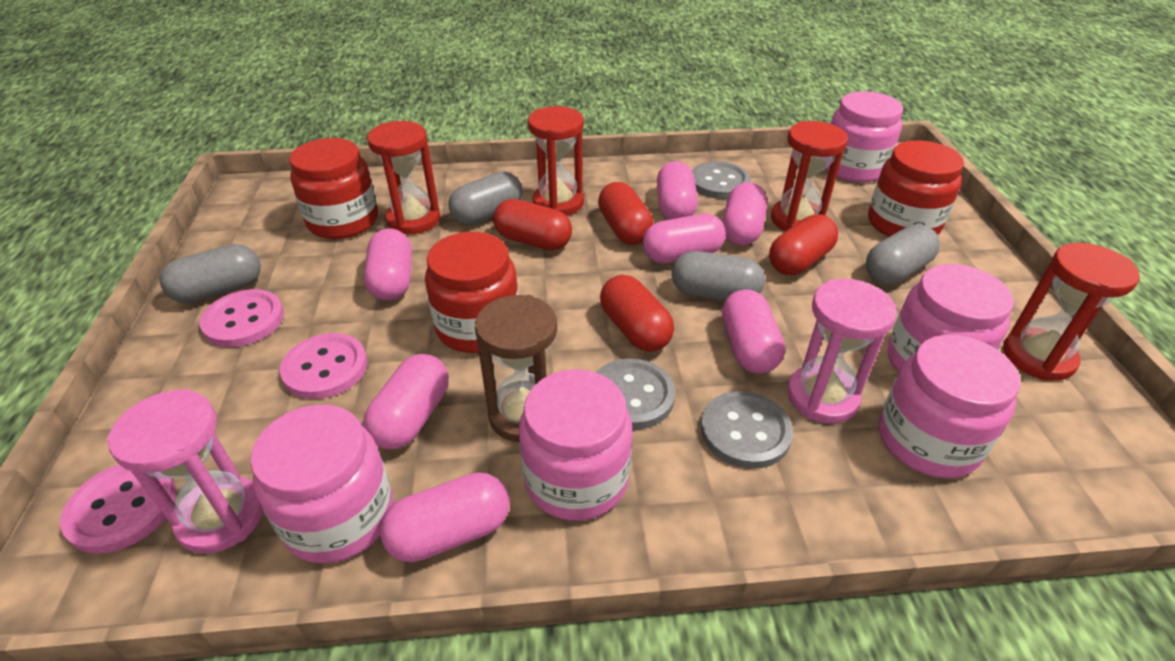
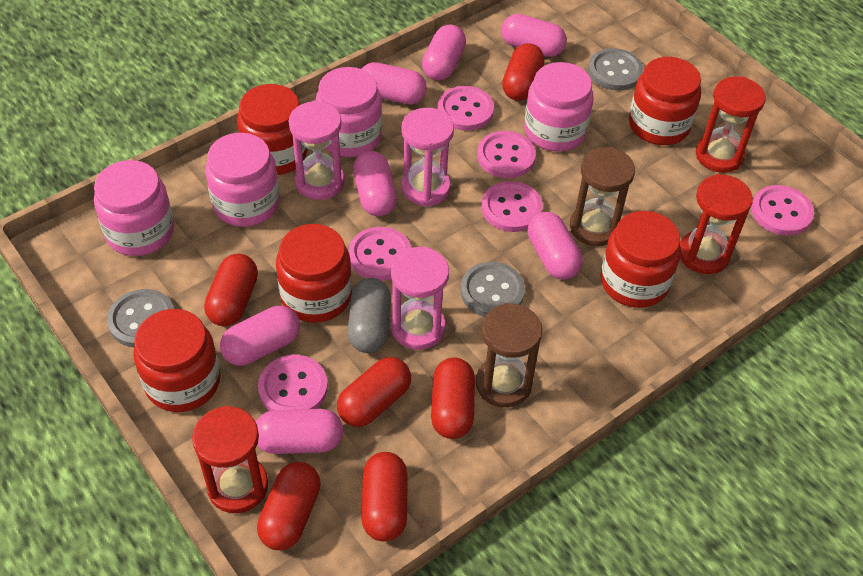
brown hourglass: 1 -> 2
grey capsule: 4 -> 1
pink button: 3 -> 6
pink hourglass: 2 -> 3
pink jar: 5 -> 4
red capsule: 4 -> 6
red hourglass: 4 -> 3
red jar: 3 -> 5

